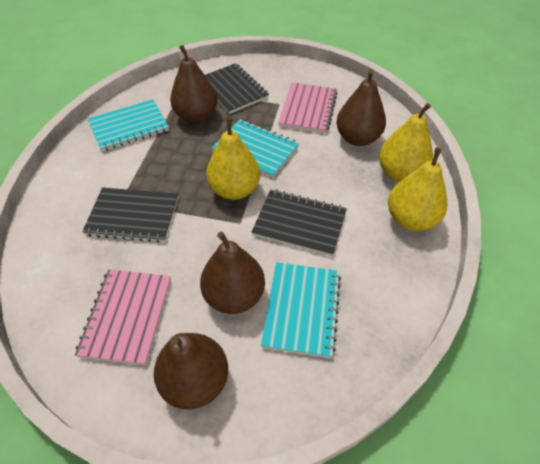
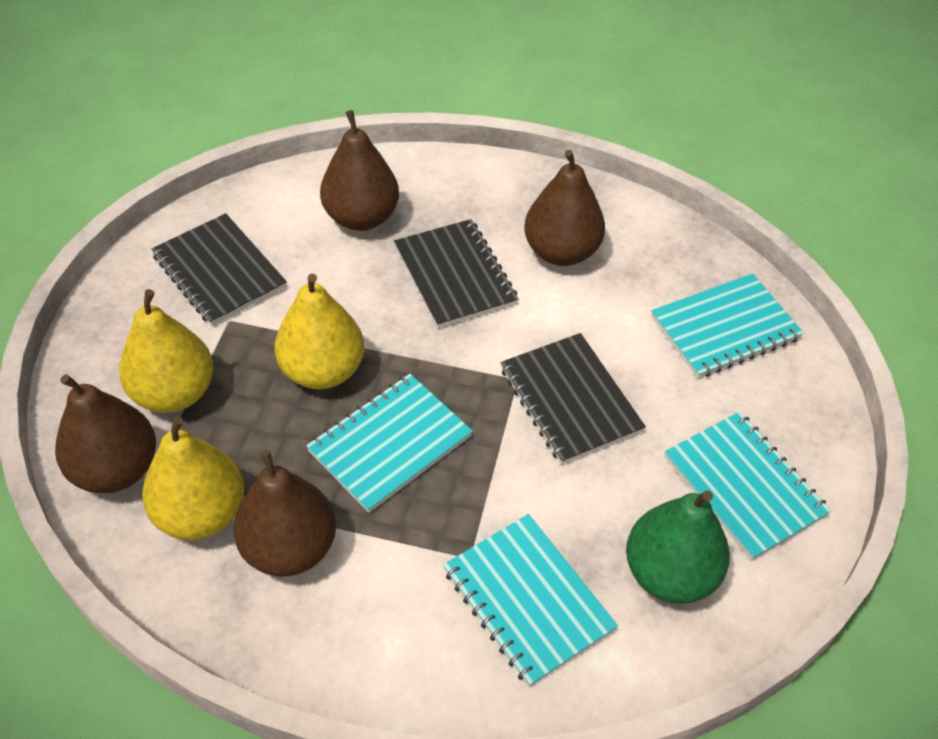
green pear: 0 -> 1
pink notebook: 2 -> 0
turquoise notebook: 3 -> 4

